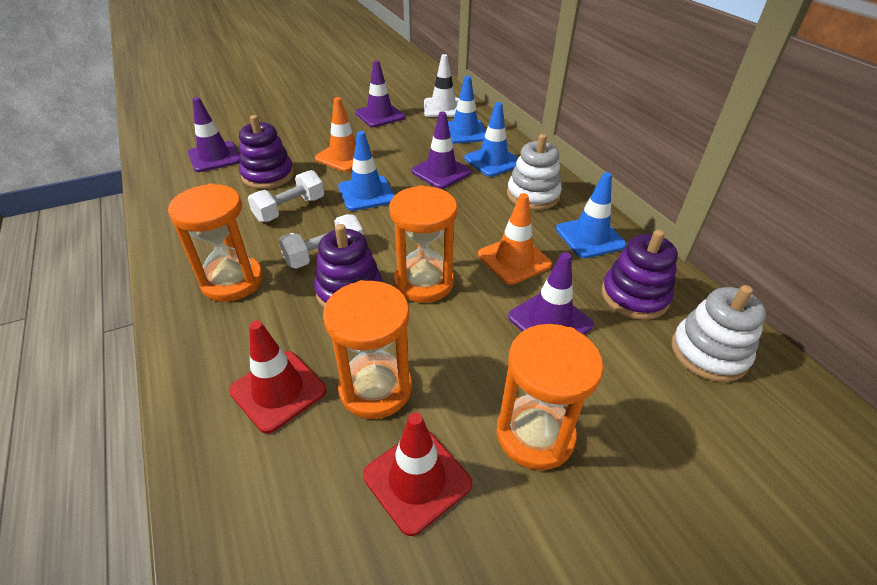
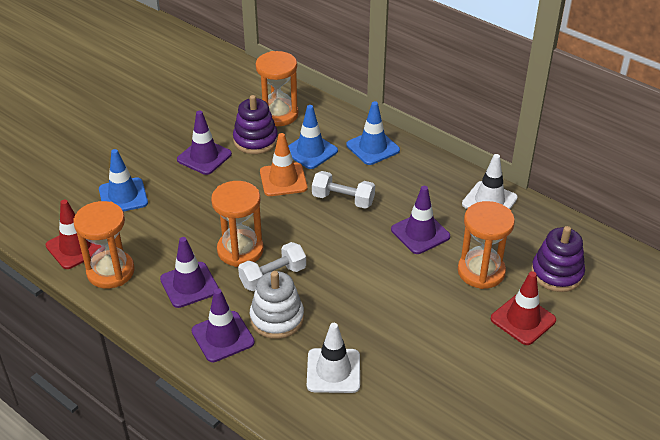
blue traffic cone: 4 -> 3
orange traffic cone: 2 -> 1
purple stacking toy: 3 -> 2
white stacking toy: 2 -> 1
white traffic cone: 1 -> 2

